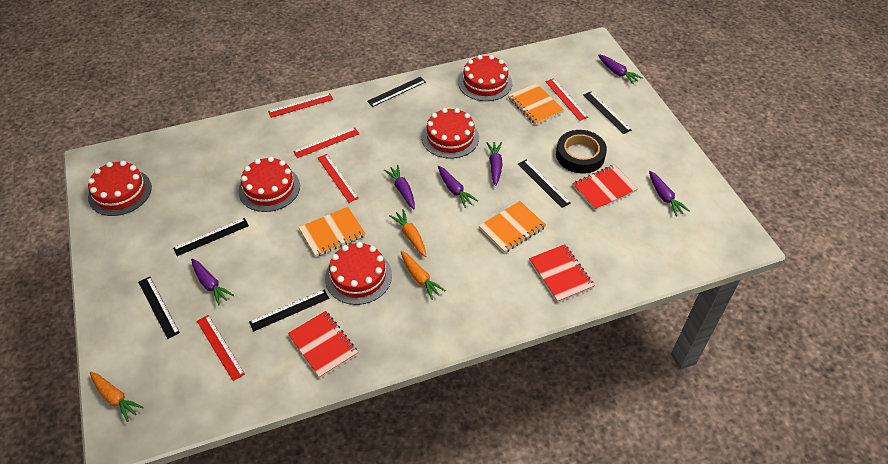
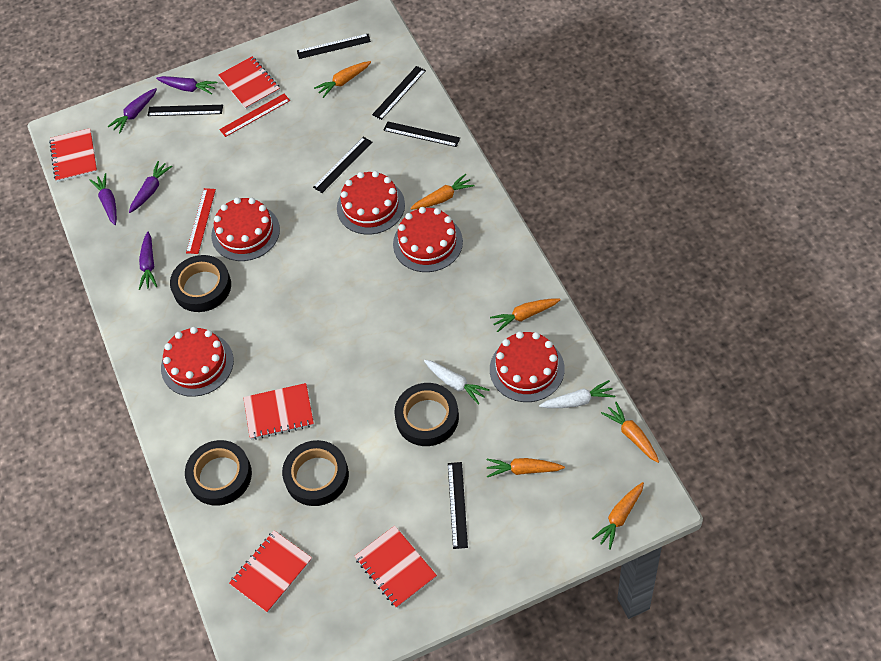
black tape: 1 -> 4
orange carrot: 3 -> 6
orange notebook: 3 -> 0
purple carrot: 6 -> 5
red notebook: 3 -> 5
red ruler: 5 -> 2
white carrot: 0 -> 2

